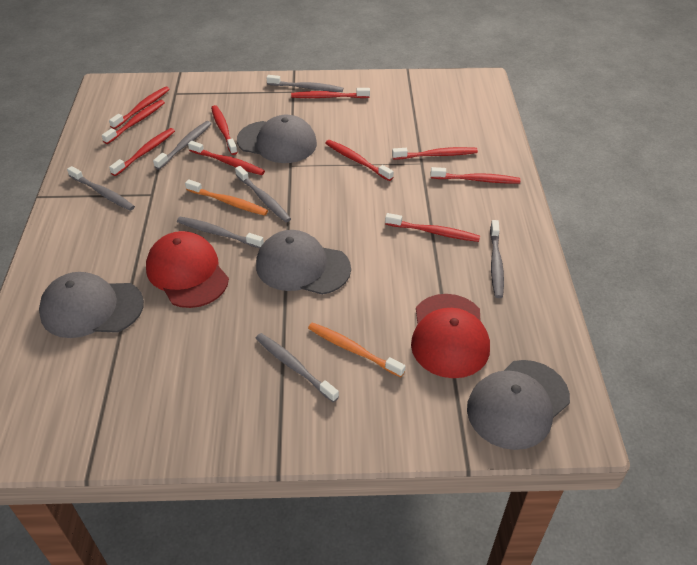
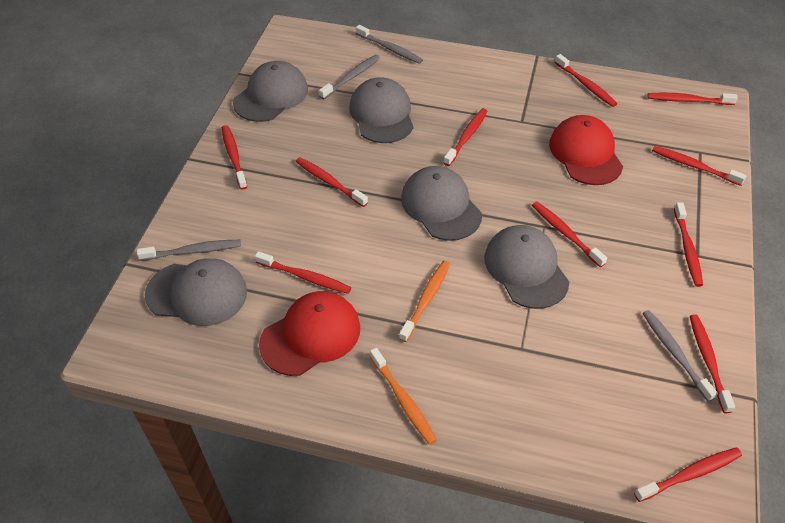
grey cap: 4 -> 5
grey toothbrush: 7 -> 4
red toothbrush: 10 -> 11

